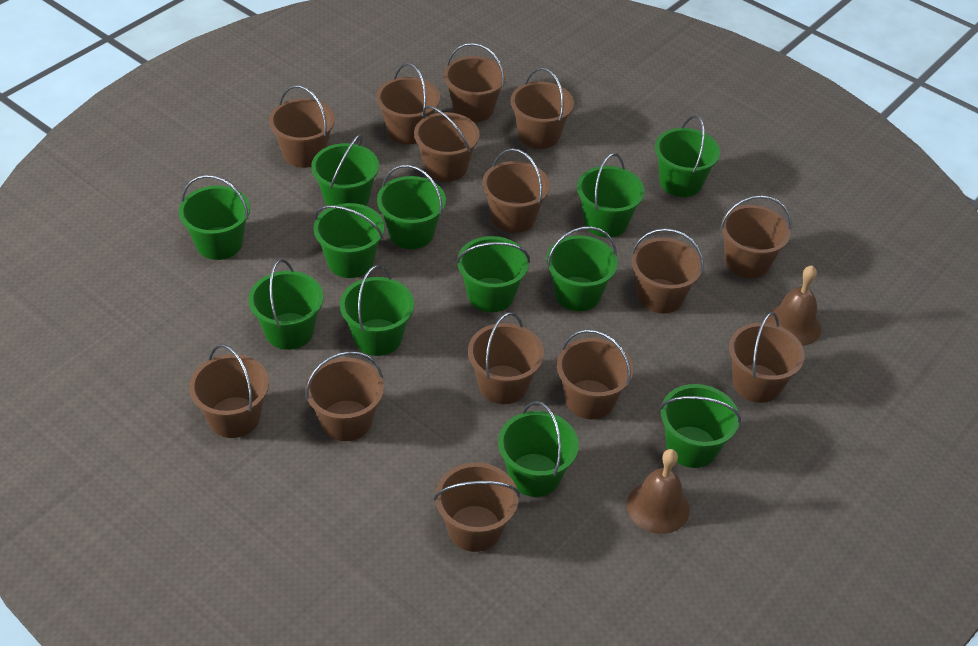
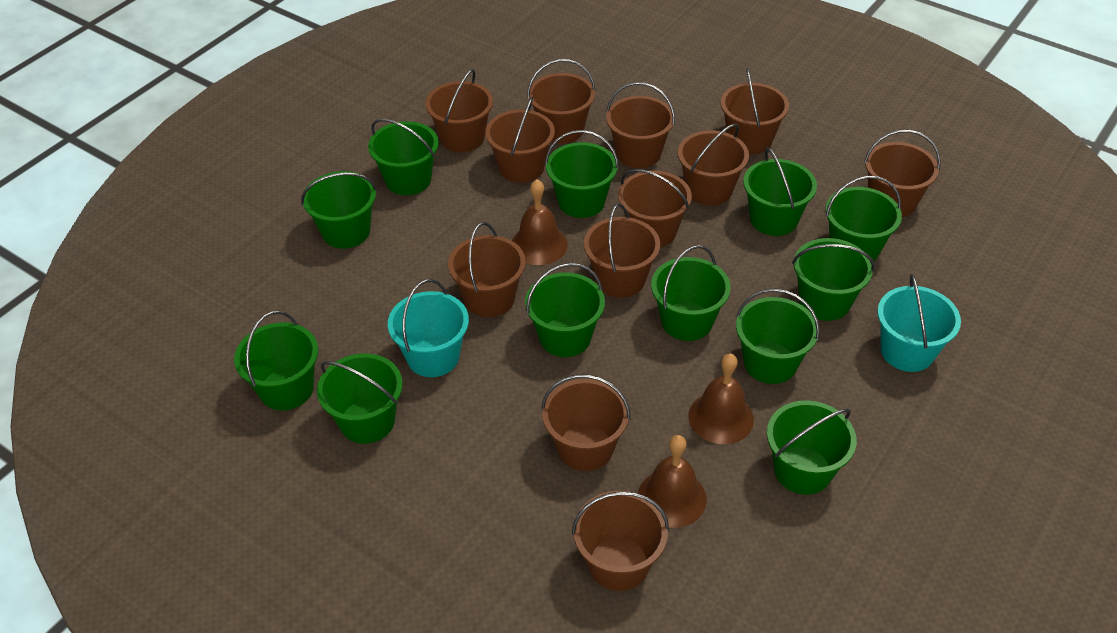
brown bell: 2 -> 3
brown bucket: 14 -> 12
turquoise bucket: 0 -> 2

